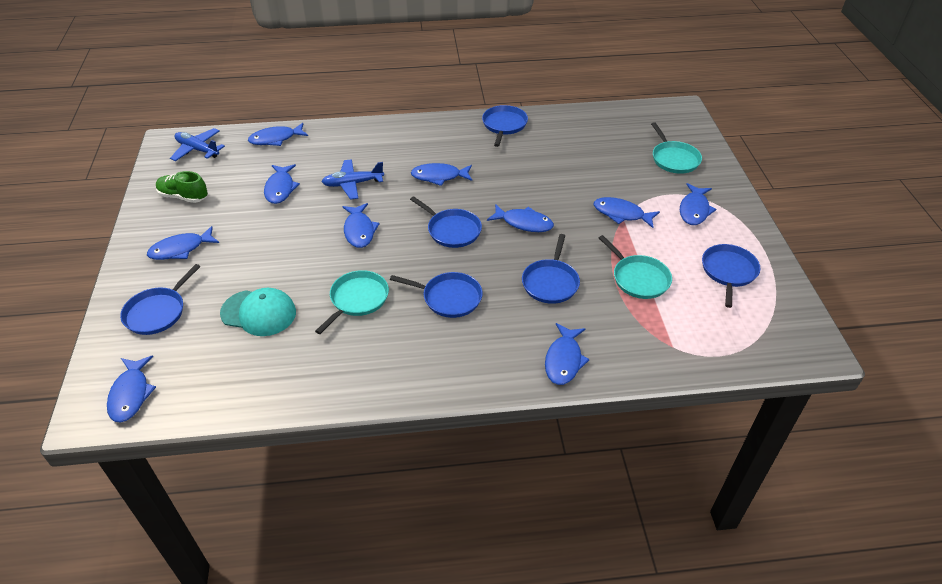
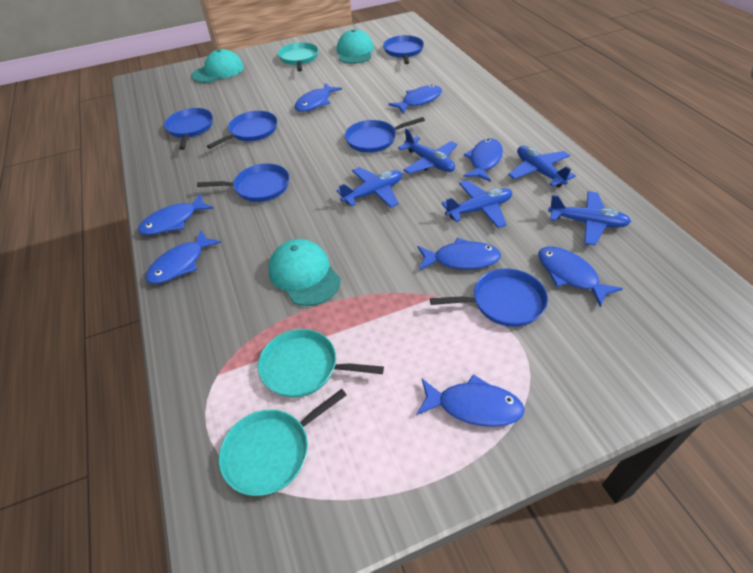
blue fish: 10 -> 8
blue plane: 2 -> 5
green shoe: 1 -> 0
turquoise cap: 1 -> 3

